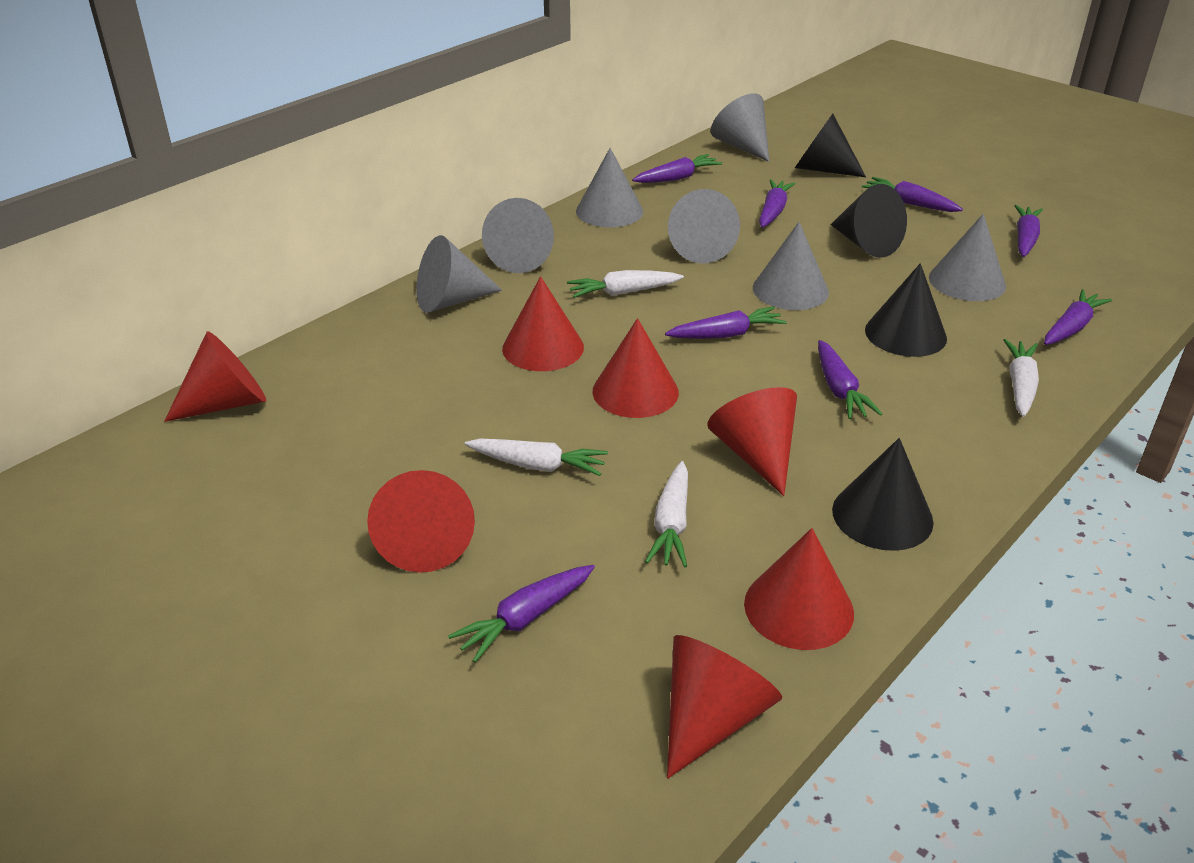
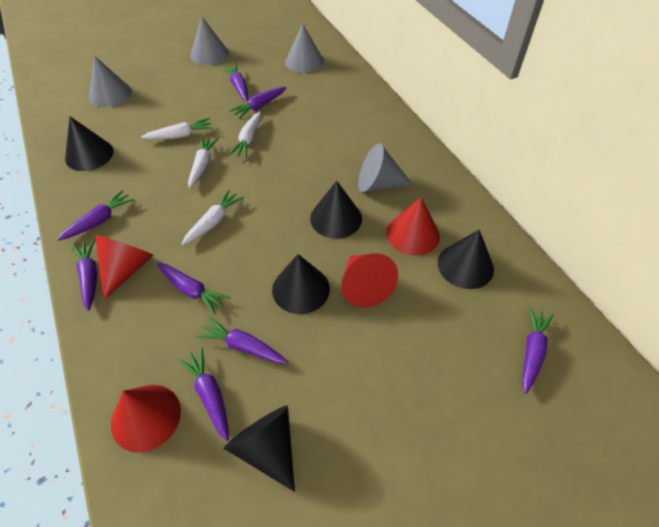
black cone: 4 -> 5
grey cone: 7 -> 4
red cone: 7 -> 4

